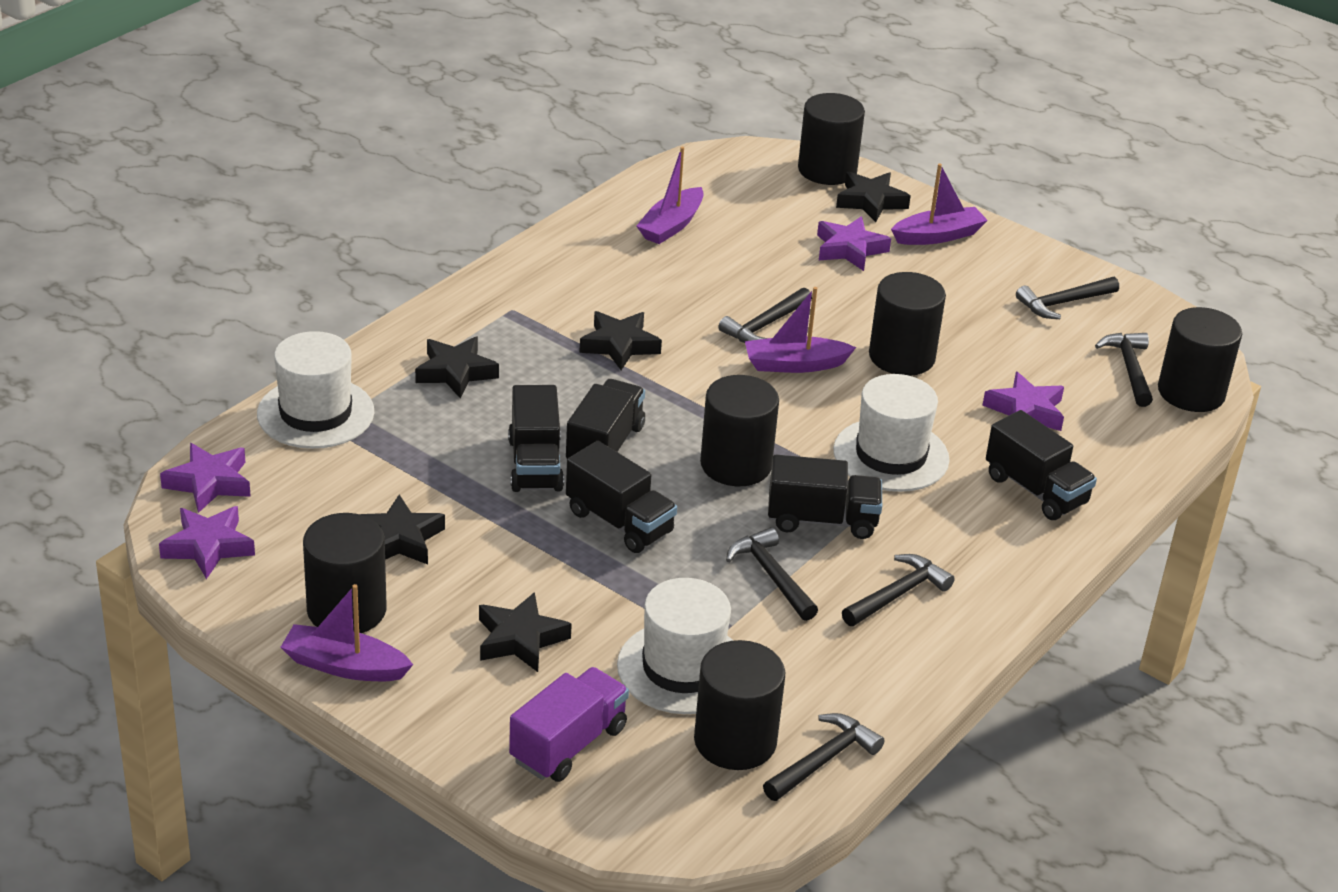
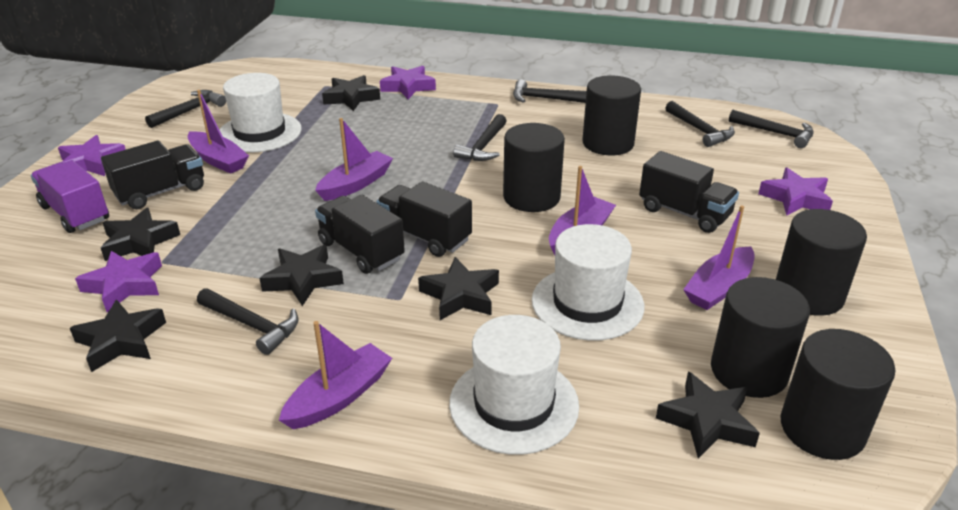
black cylinder: 6 -> 5
black star: 5 -> 6
black truck: 5 -> 4
purple boat: 4 -> 5

